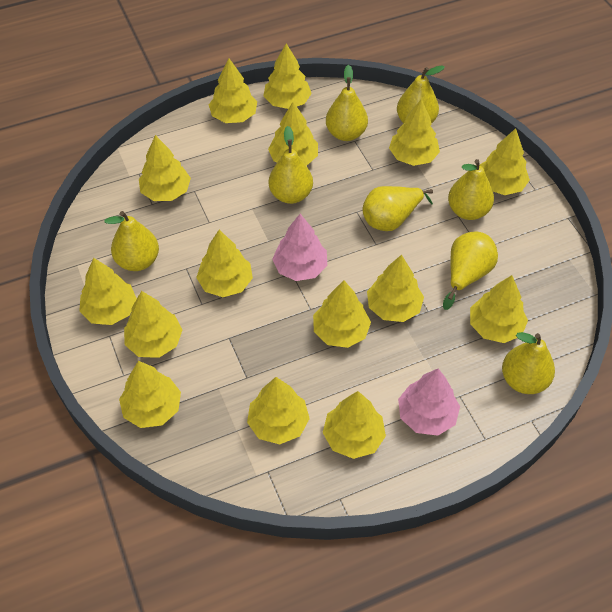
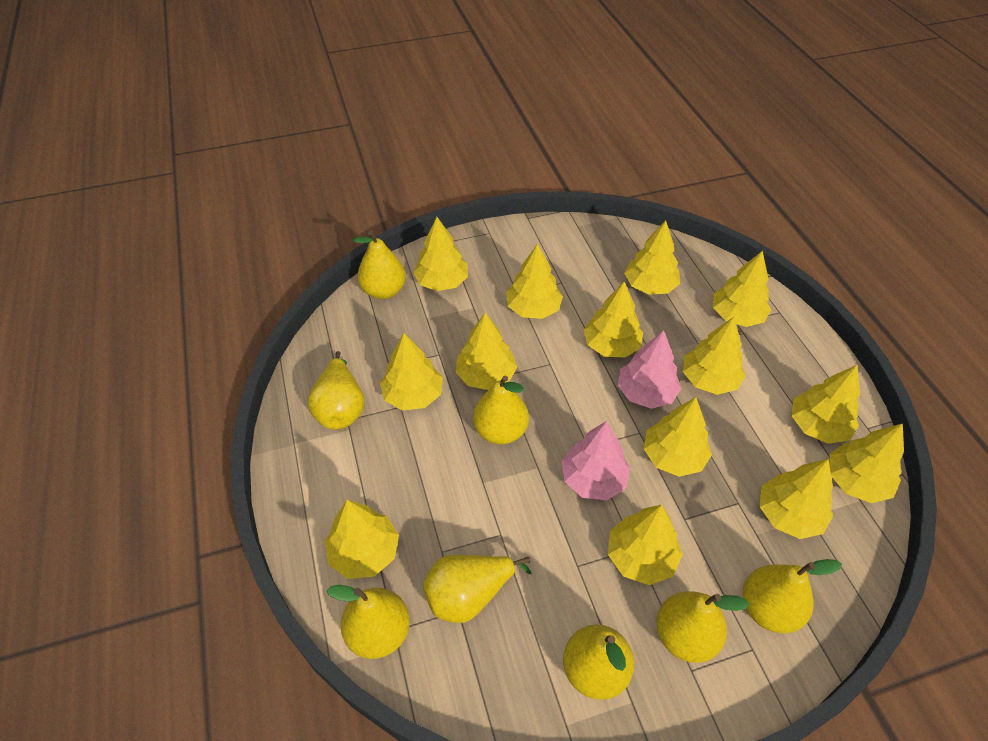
yellow tree: 15 -> 14

